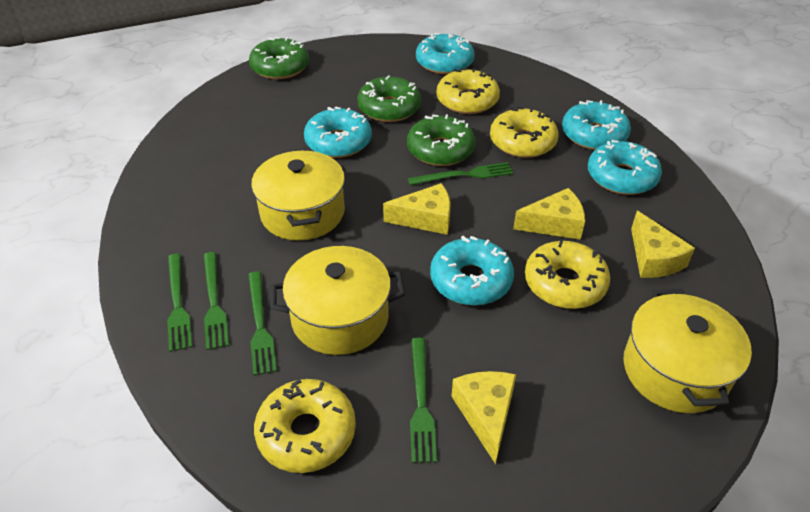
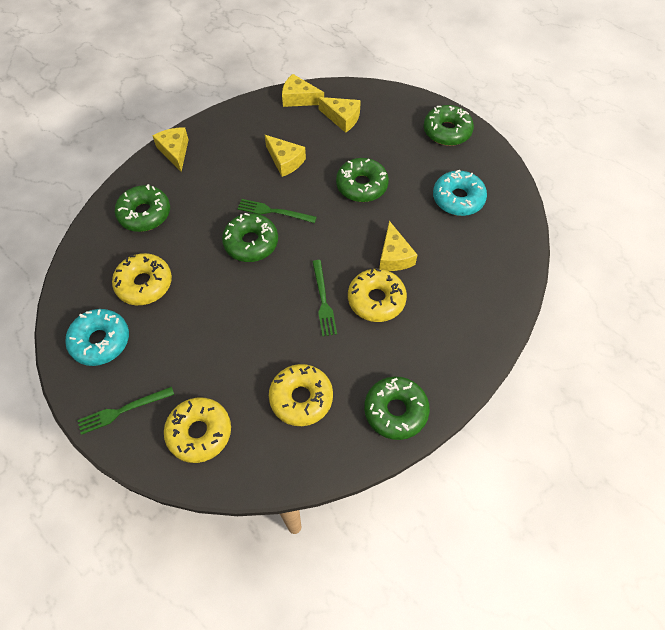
green donut: 3 -> 5
green fork: 5 -> 3
turquoise donut: 5 -> 2
yellow cheese: 4 -> 5
yellow pot: 3 -> 0

